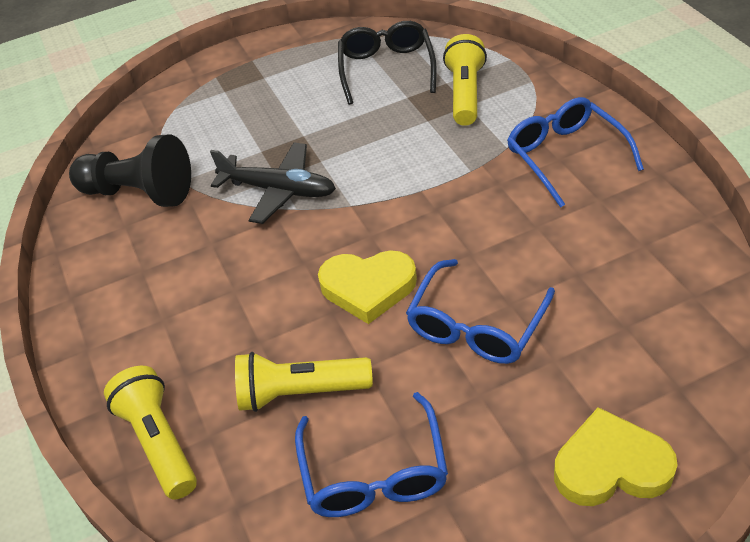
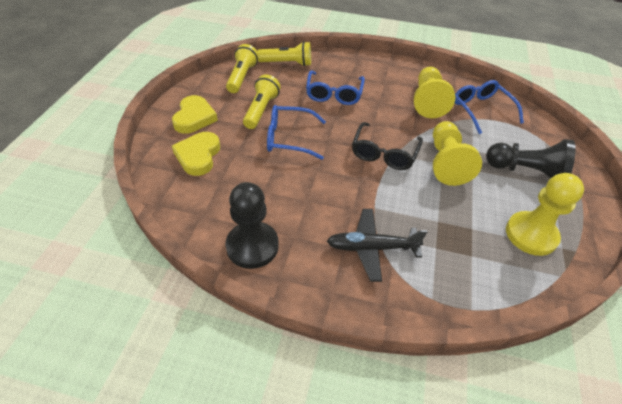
black pawn: 1 -> 2
yellow pawn: 0 -> 3

